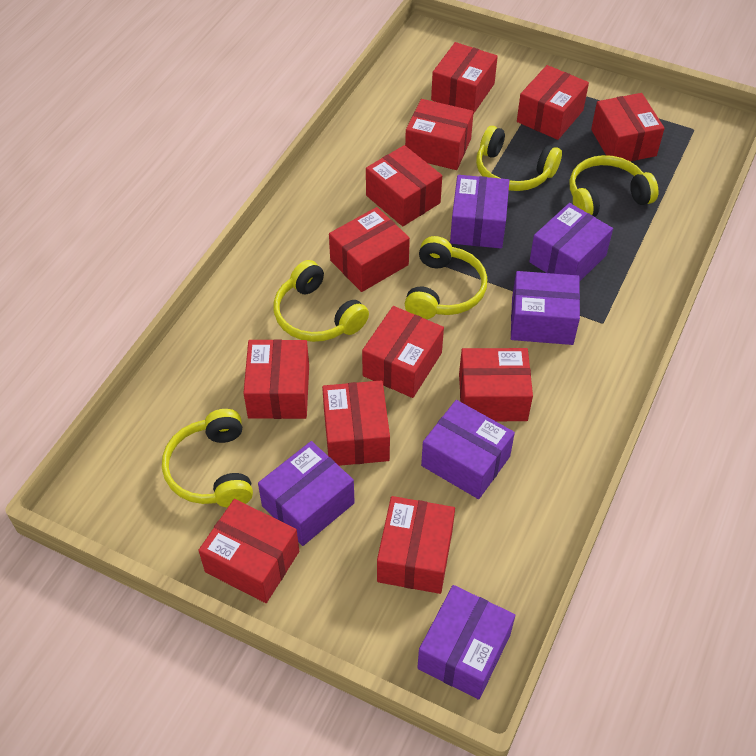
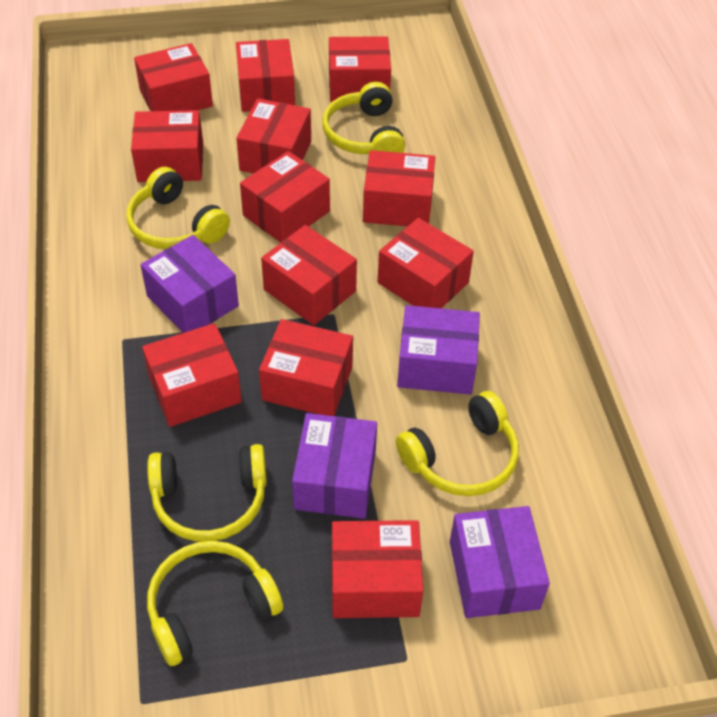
purple box: 6 -> 4

